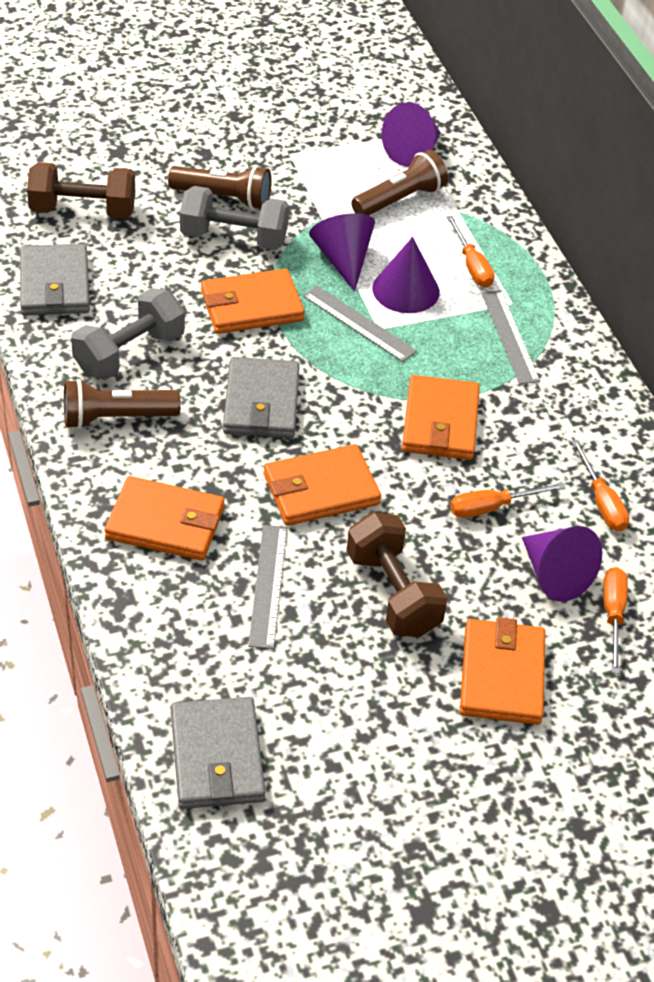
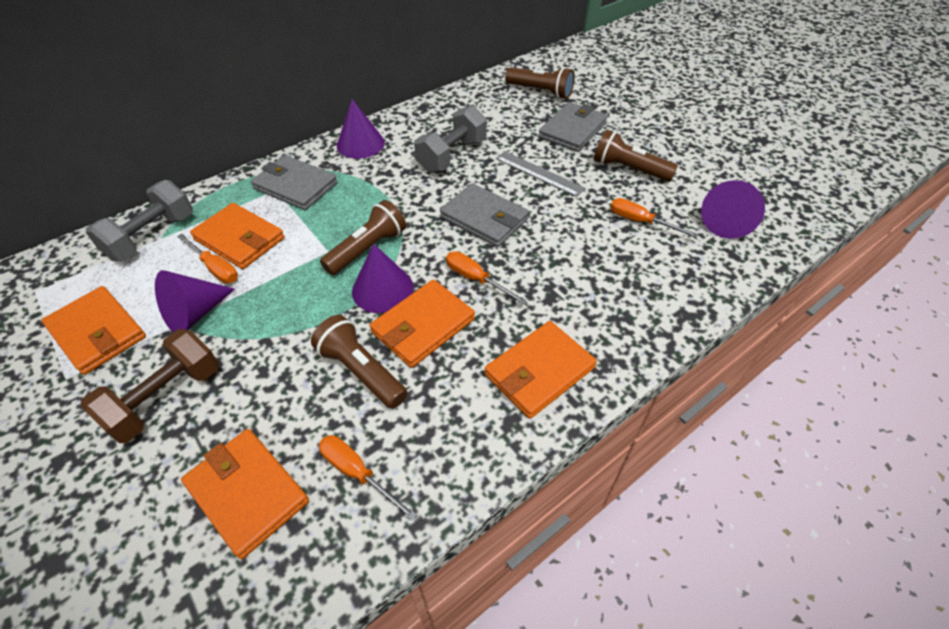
brown dumbbell: 2 -> 1
brown flashlight: 3 -> 4
grey ruler: 3 -> 1

